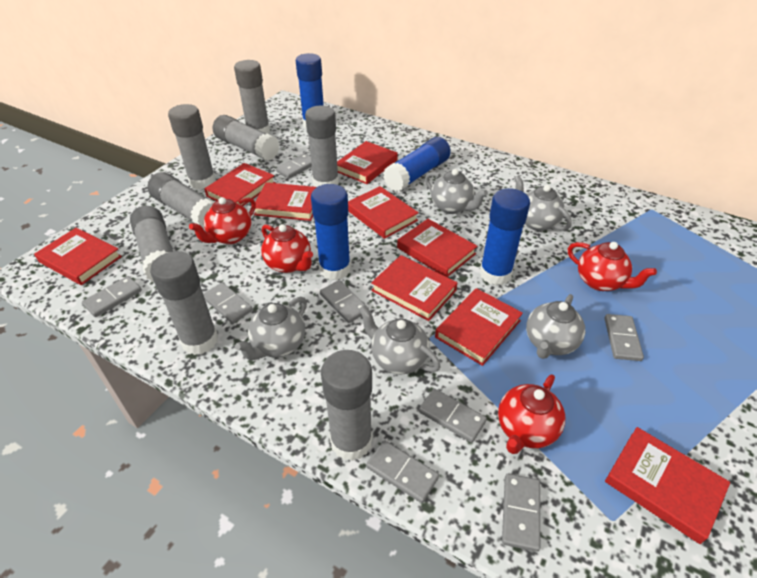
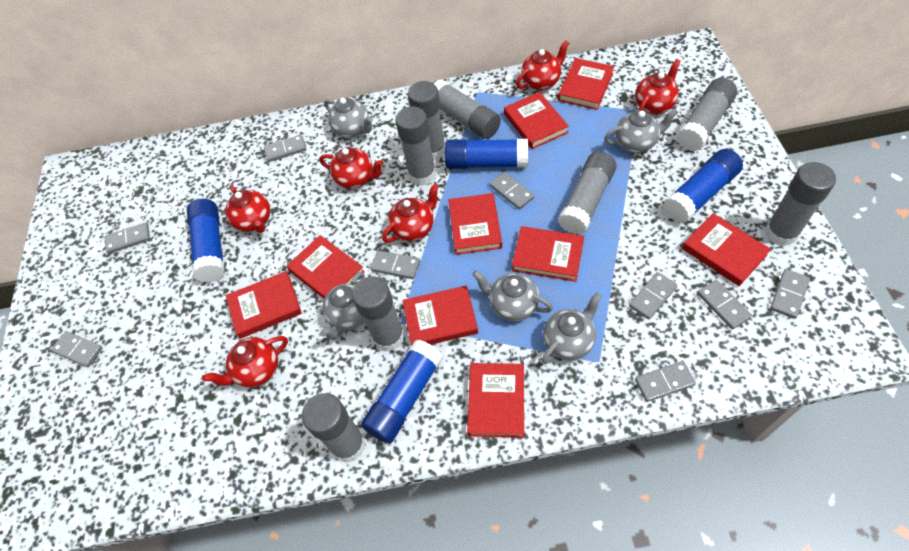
grey domino: 8 -> 9
red teapot: 4 -> 6

